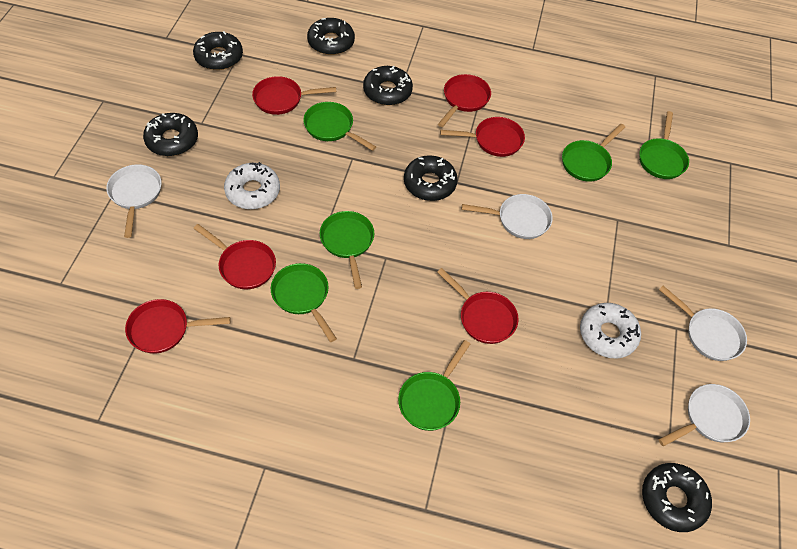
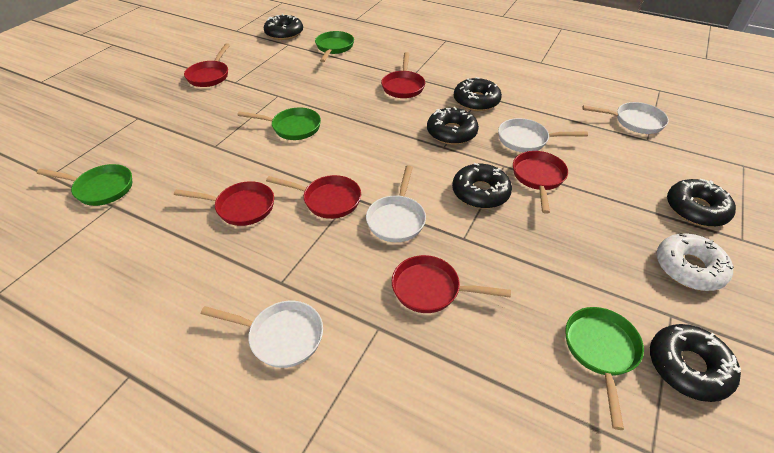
green pan: 6 -> 4
white donut: 2 -> 1

